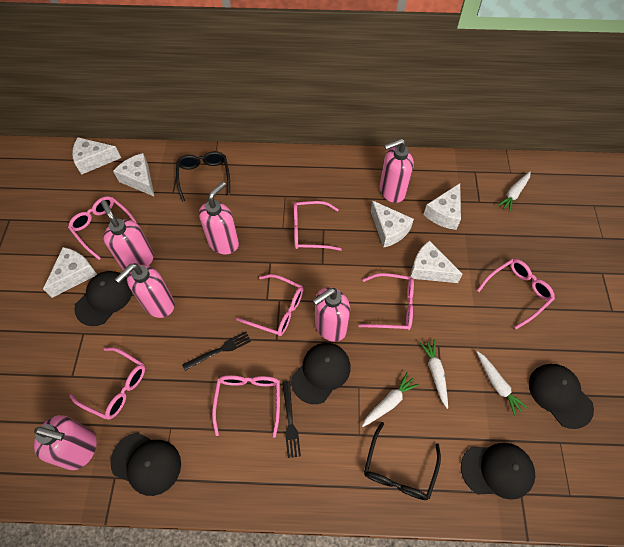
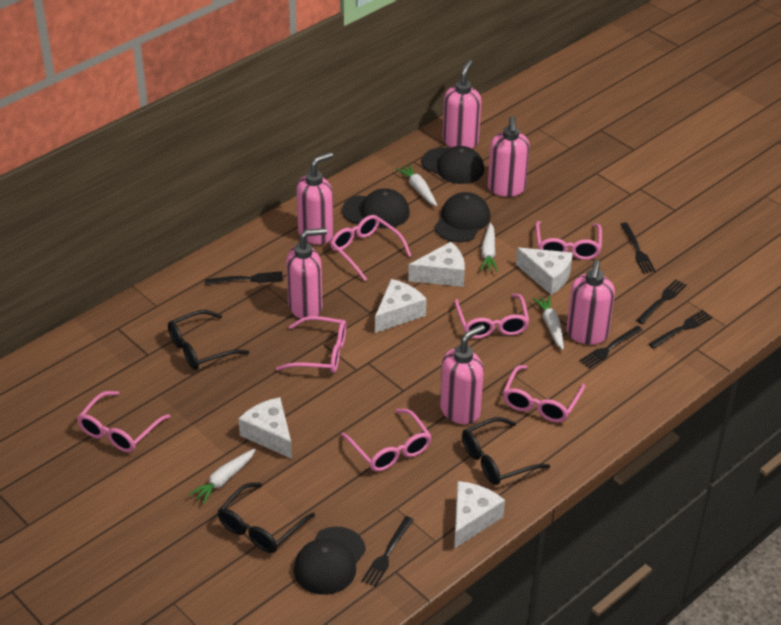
black cap: 5 -> 4
black fork: 2 -> 6
black glasses: 2 -> 3
white cheese: 6 -> 5

